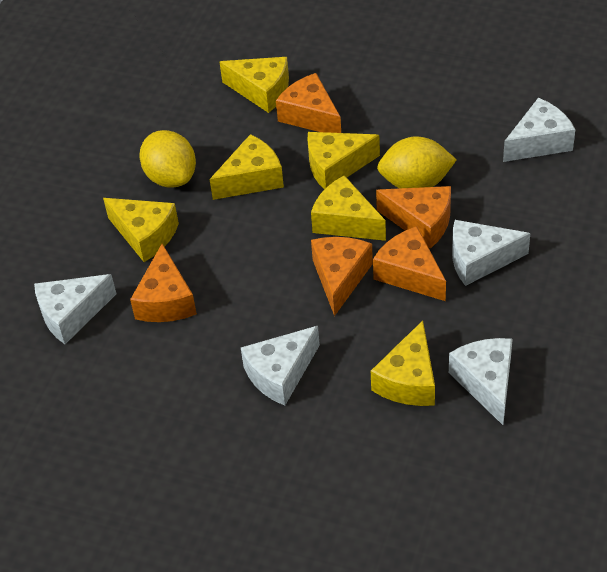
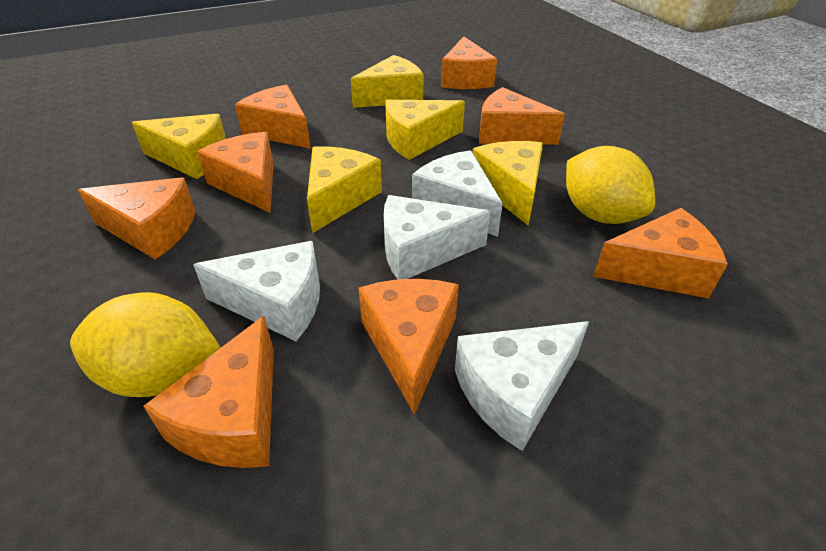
orange cheese: 5 -> 8
white cheese: 5 -> 4
yellow cheese: 6 -> 5

